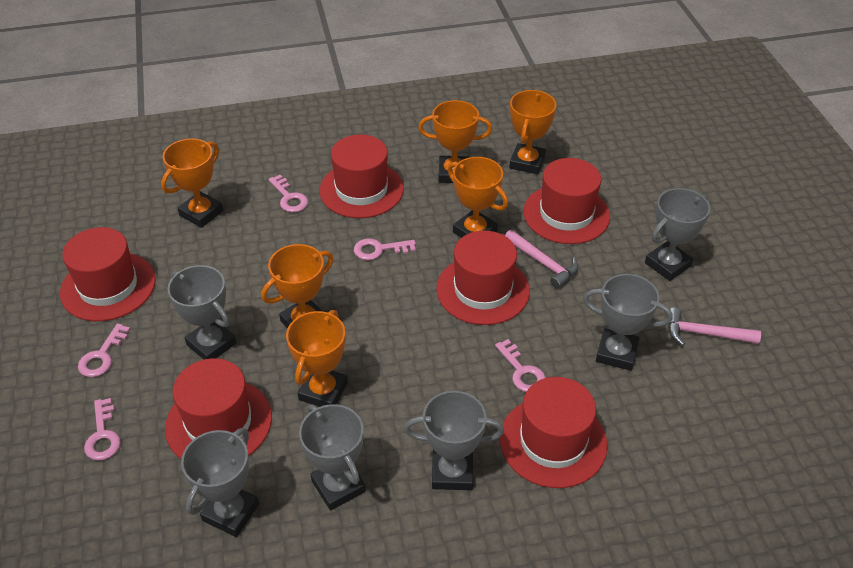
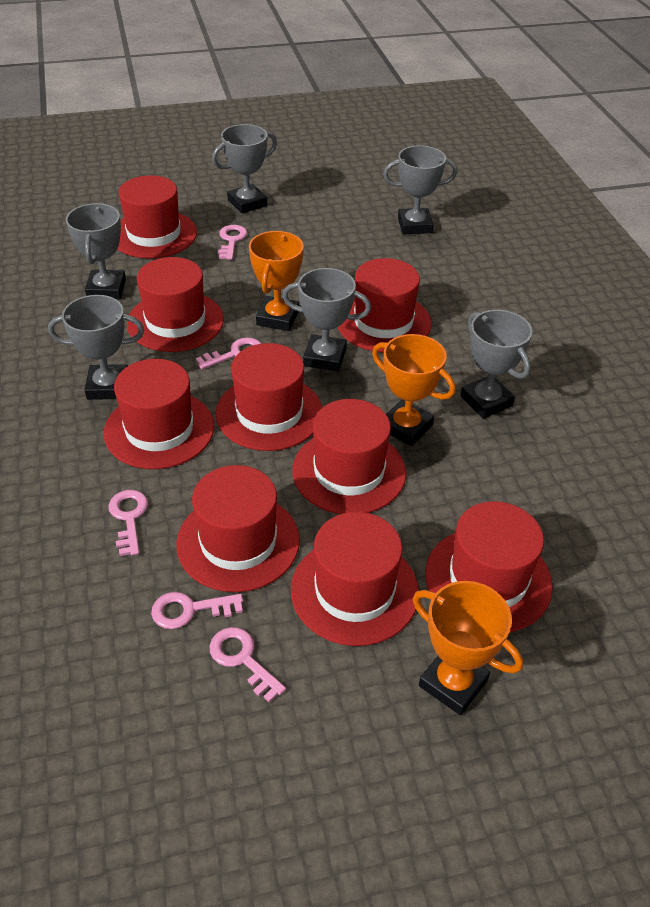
orange trophy: 6 -> 3
pink hammer: 2 -> 0
red hat: 6 -> 9

